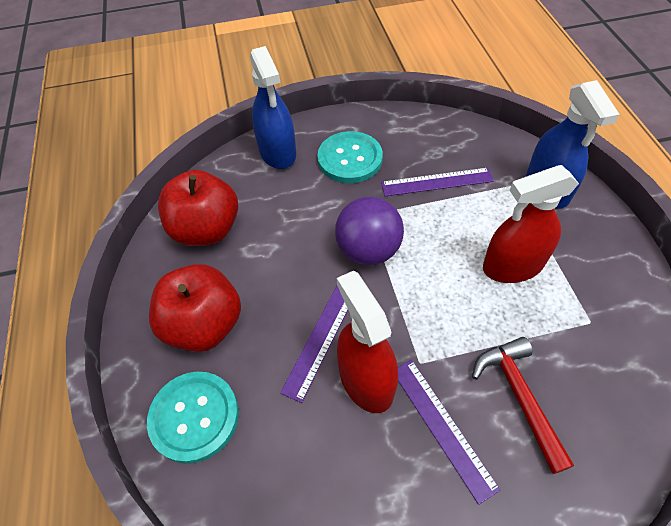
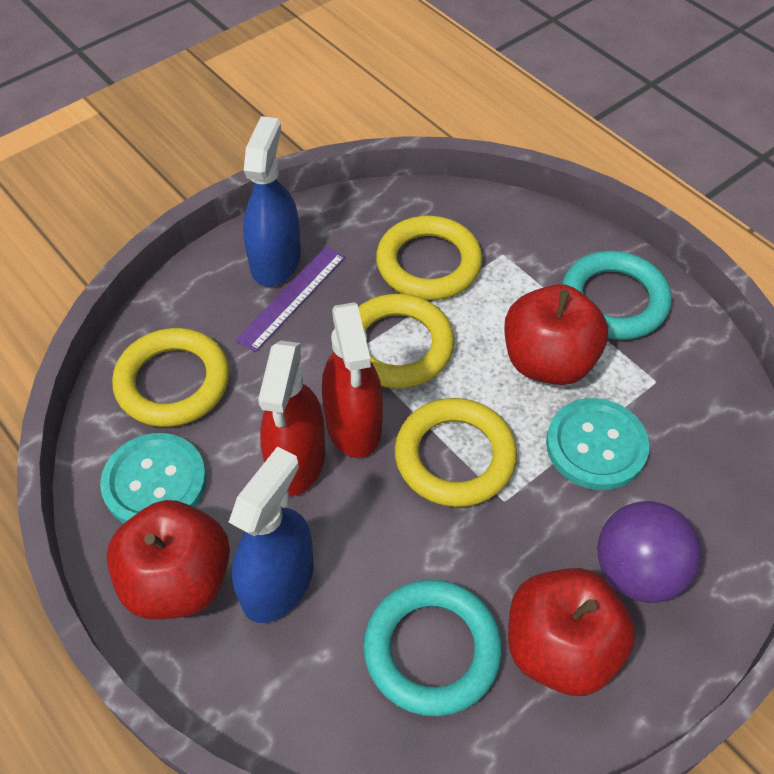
purple ruler: 3 -> 1
red apple: 2 -> 3
red hammer: 1 -> 0
turquoise ring: 0 -> 2
yellow ring: 0 -> 4

